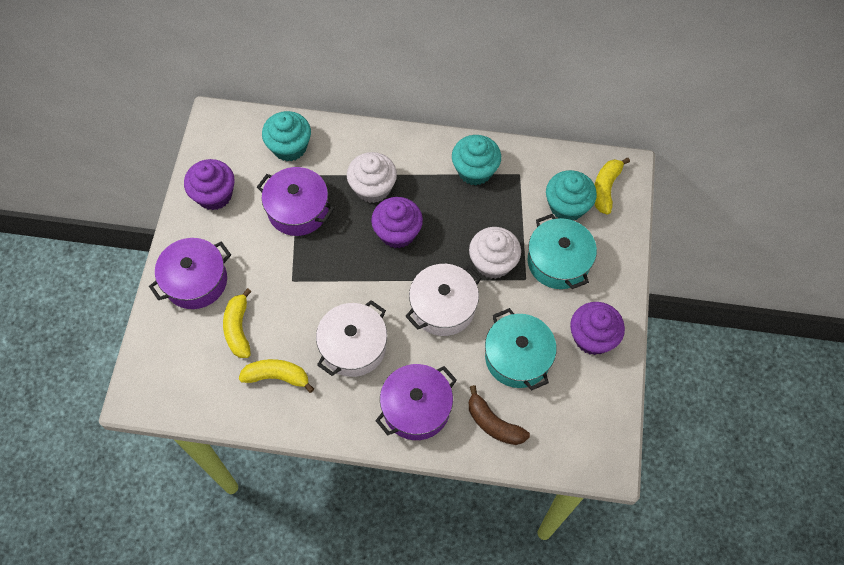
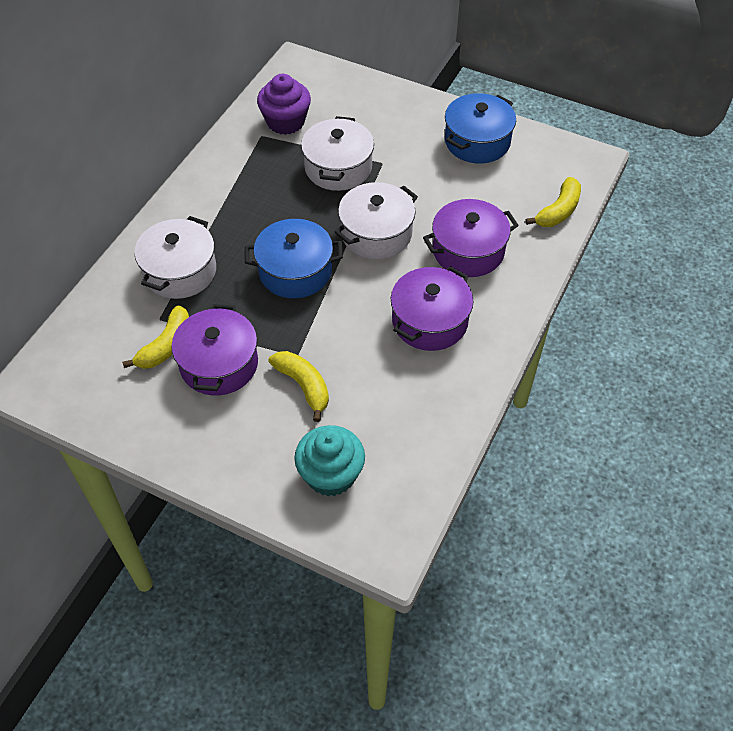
blue pot: 0 -> 2
brown banana: 1 -> 0
purple cupcake: 3 -> 1
turquoise cupcake: 3 -> 1
turquoise pot: 2 -> 0
white cupcake: 2 -> 0
white pot: 2 -> 3

